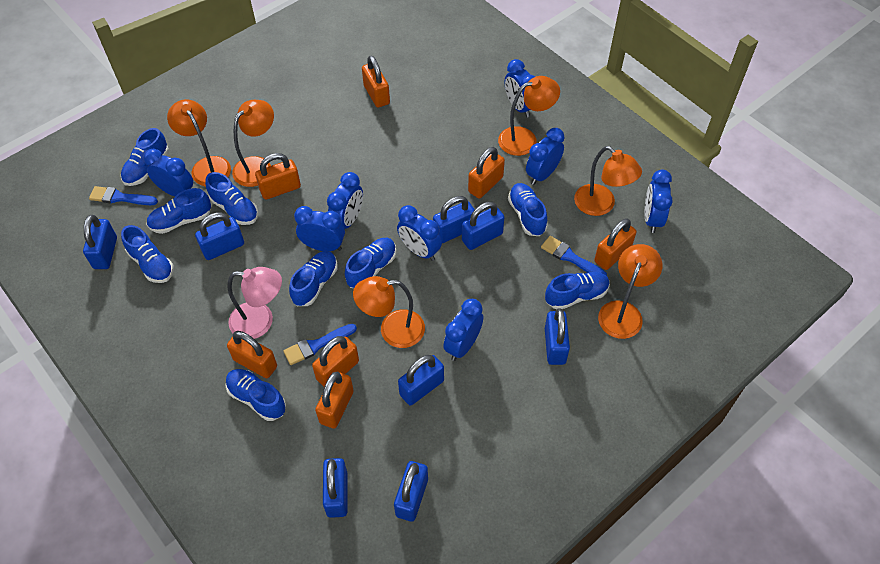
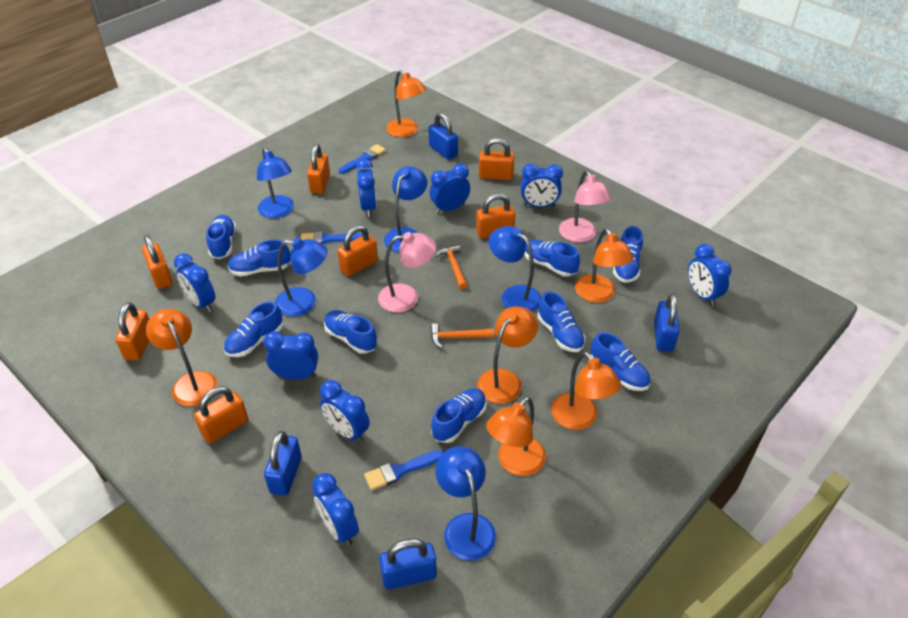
blue lamp: 0 -> 5
blue padlock: 8 -> 4
orange hammer: 0 -> 2
pink lamp: 1 -> 2

